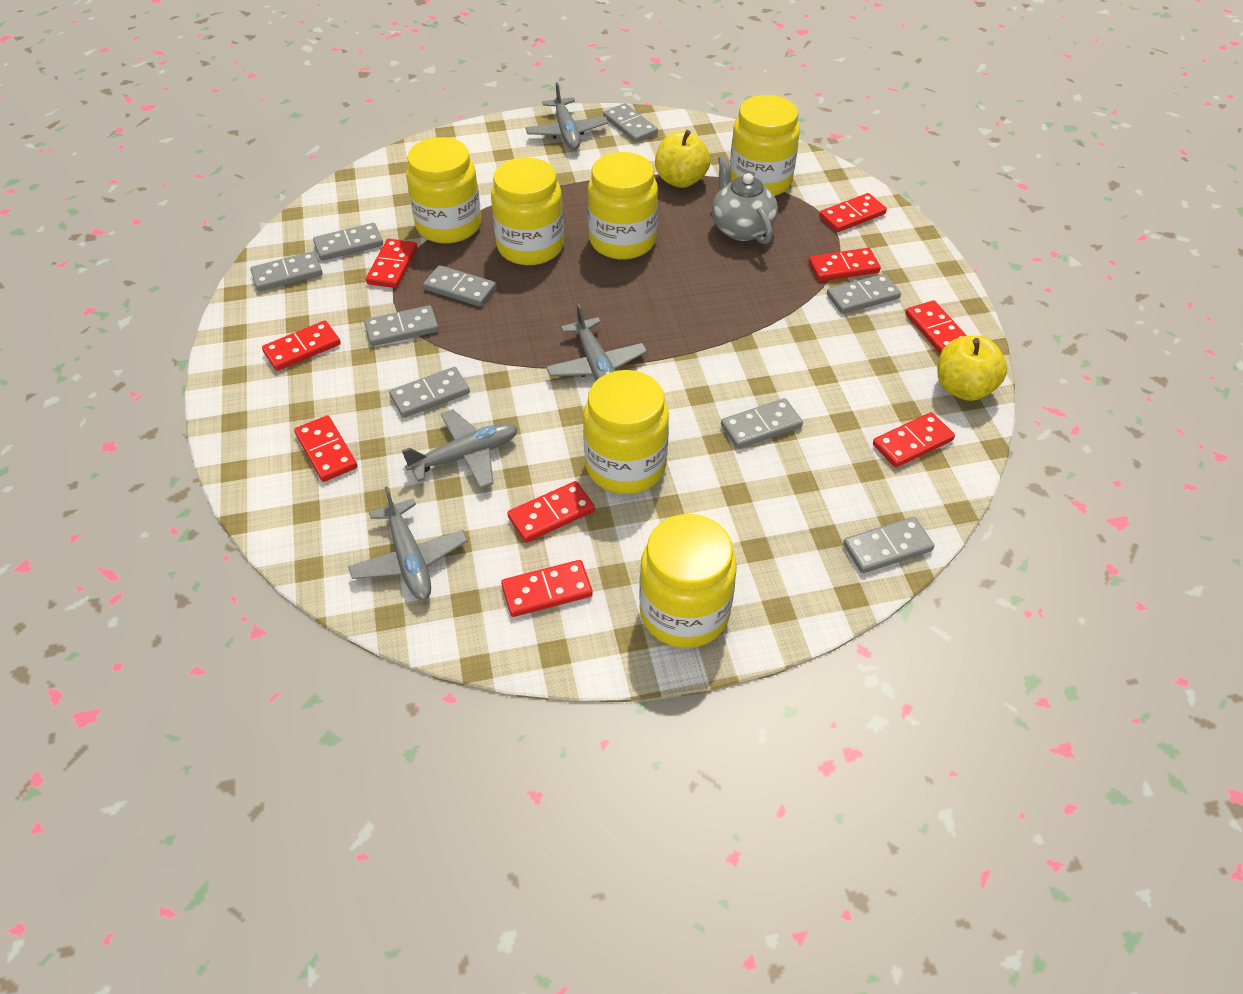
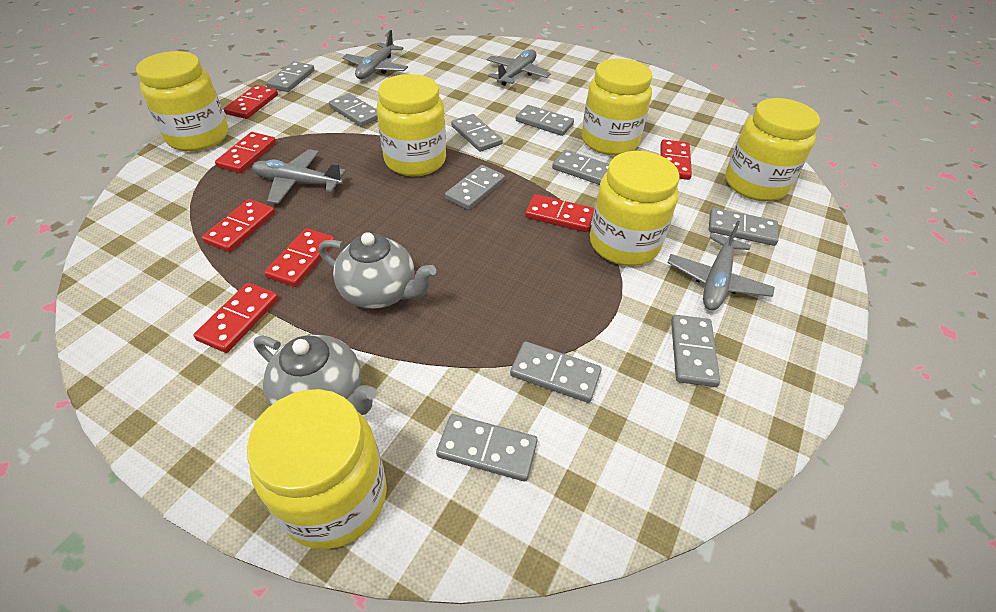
grey domino: 9 -> 10
grey teapot: 1 -> 2
red domino: 9 -> 7
yellow apple: 2 -> 0

